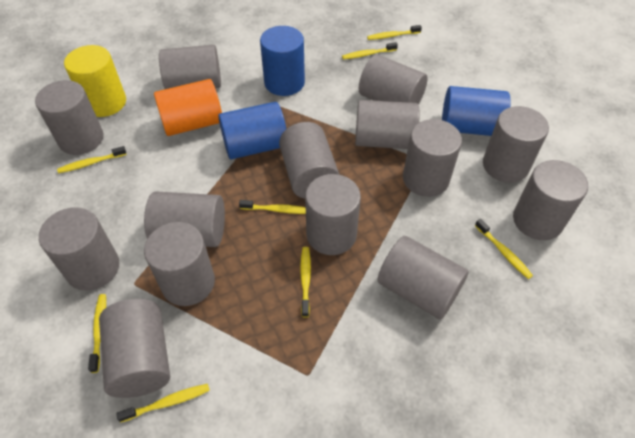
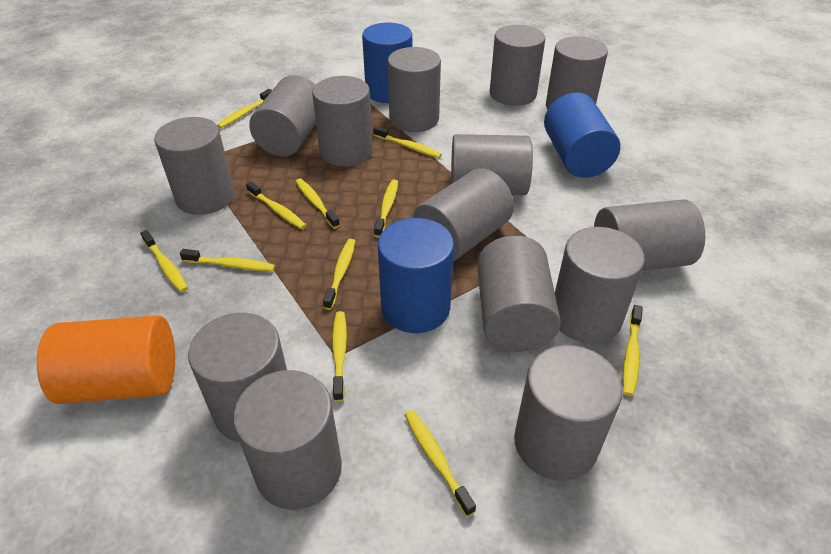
yellow cylinder: 1 -> 0
yellow toothbrush: 8 -> 11

